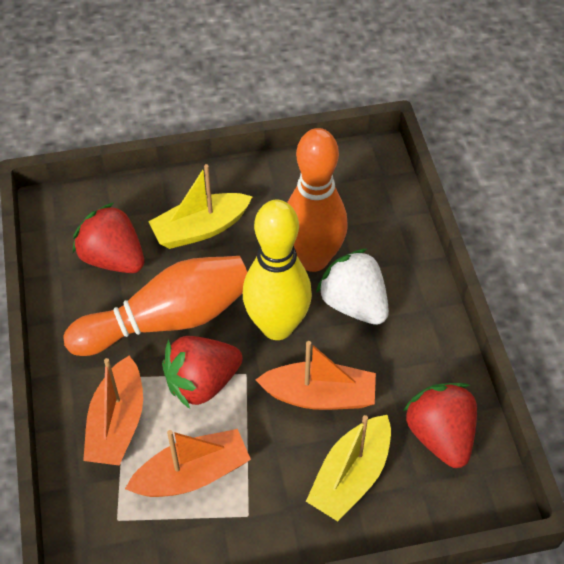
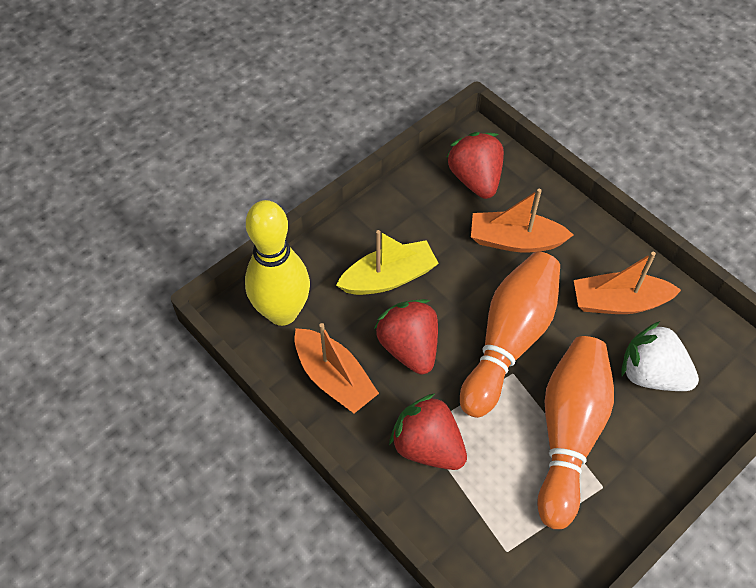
yellow boat: 2 -> 1

